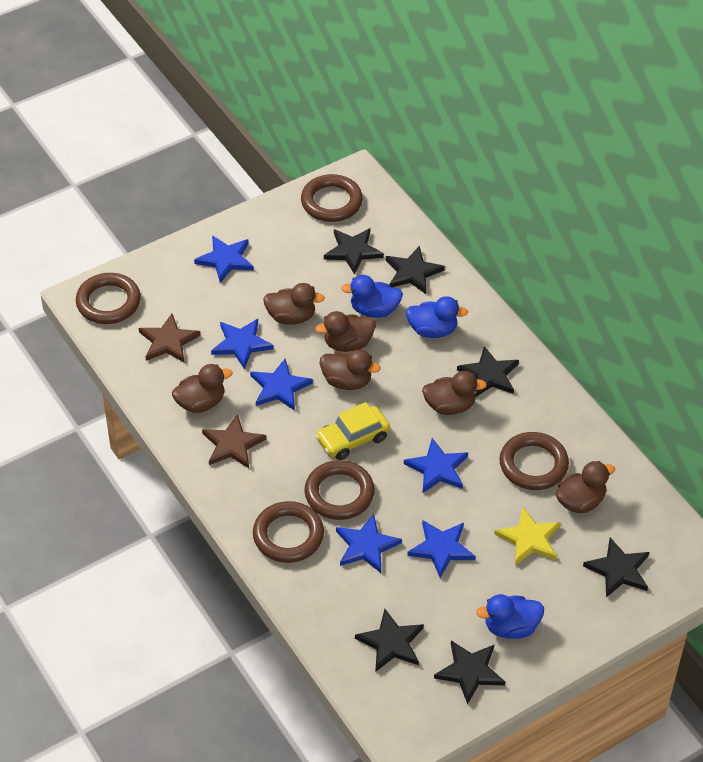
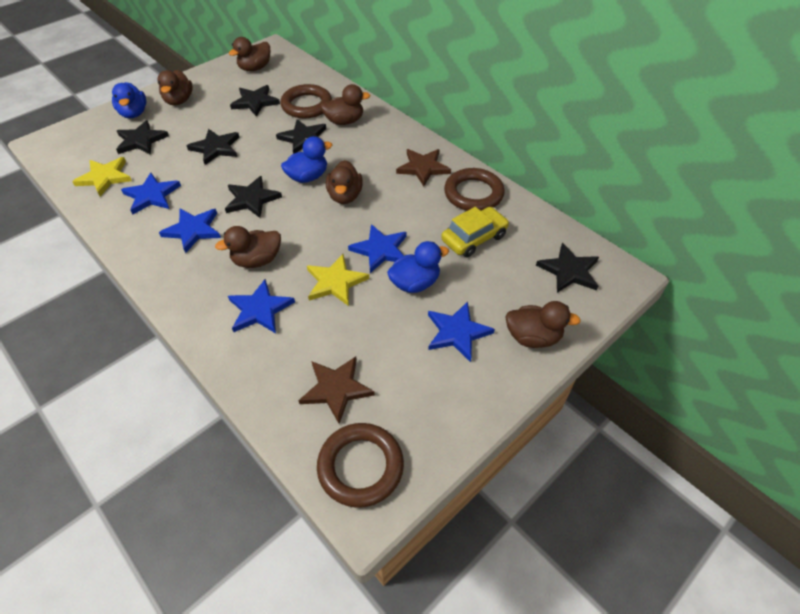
blue star: 6 -> 5
brown ring: 5 -> 3
yellow star: 1 -> 2

